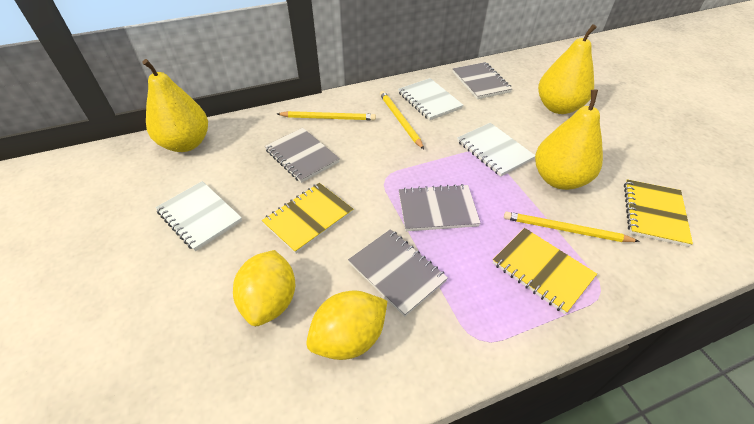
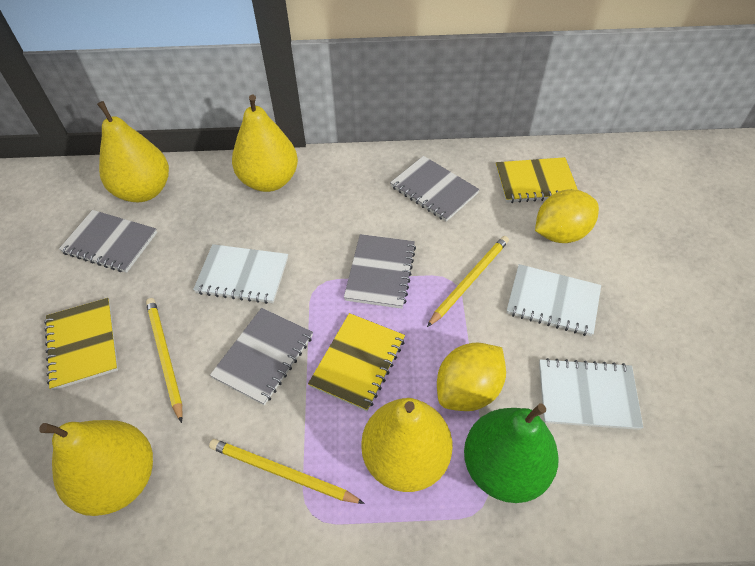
green pear: 0 -> 1
yellow pear: 3 -> 4

